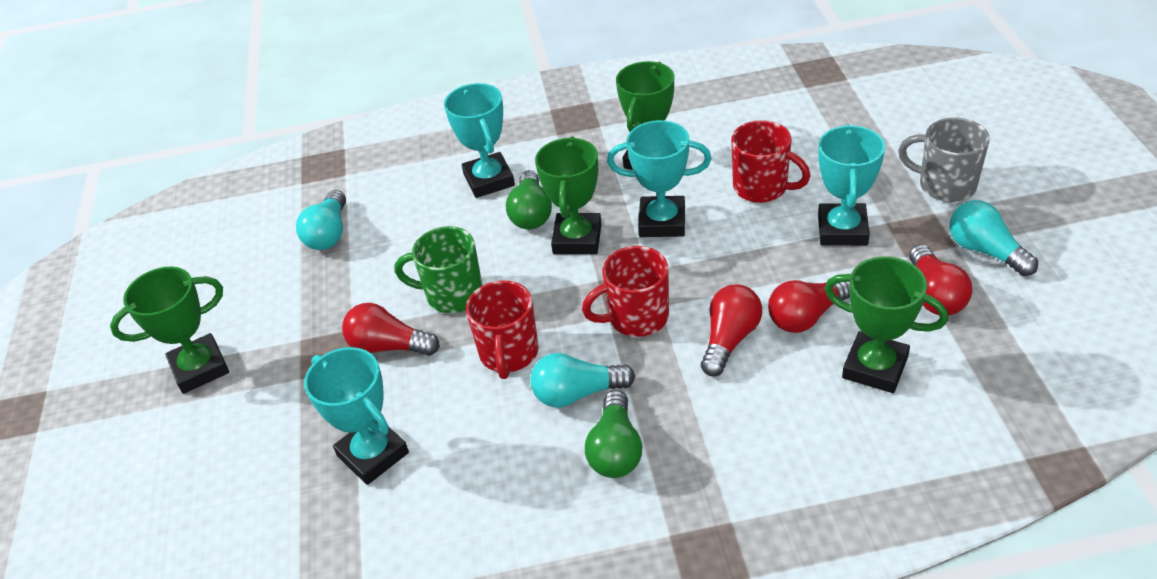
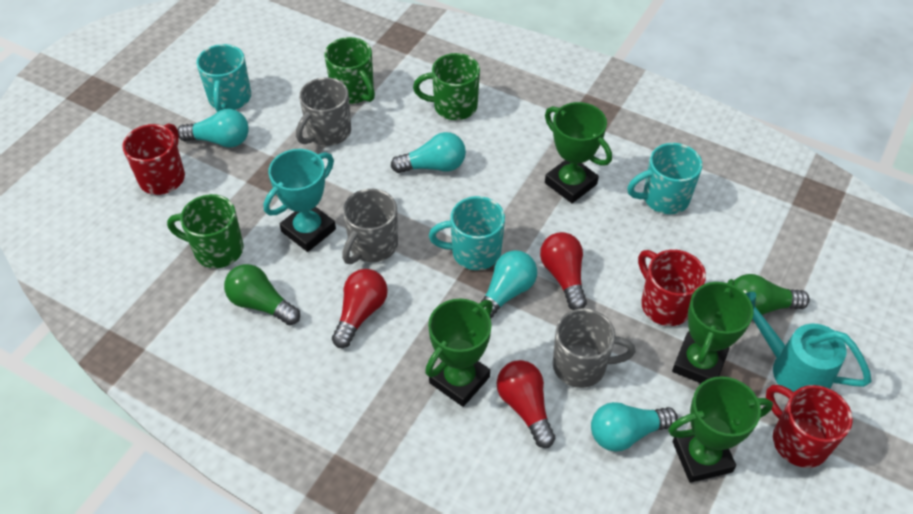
green mug: 1 -> 3
grey mug: 1 -> 3
red light bulb: 4 -> 3
turquoise light bulb: 3 -> 4
turquoise mug: 0 -> 3
turquoise trophy: 4 -> 1
turquoise watering can: 0 -> 1

